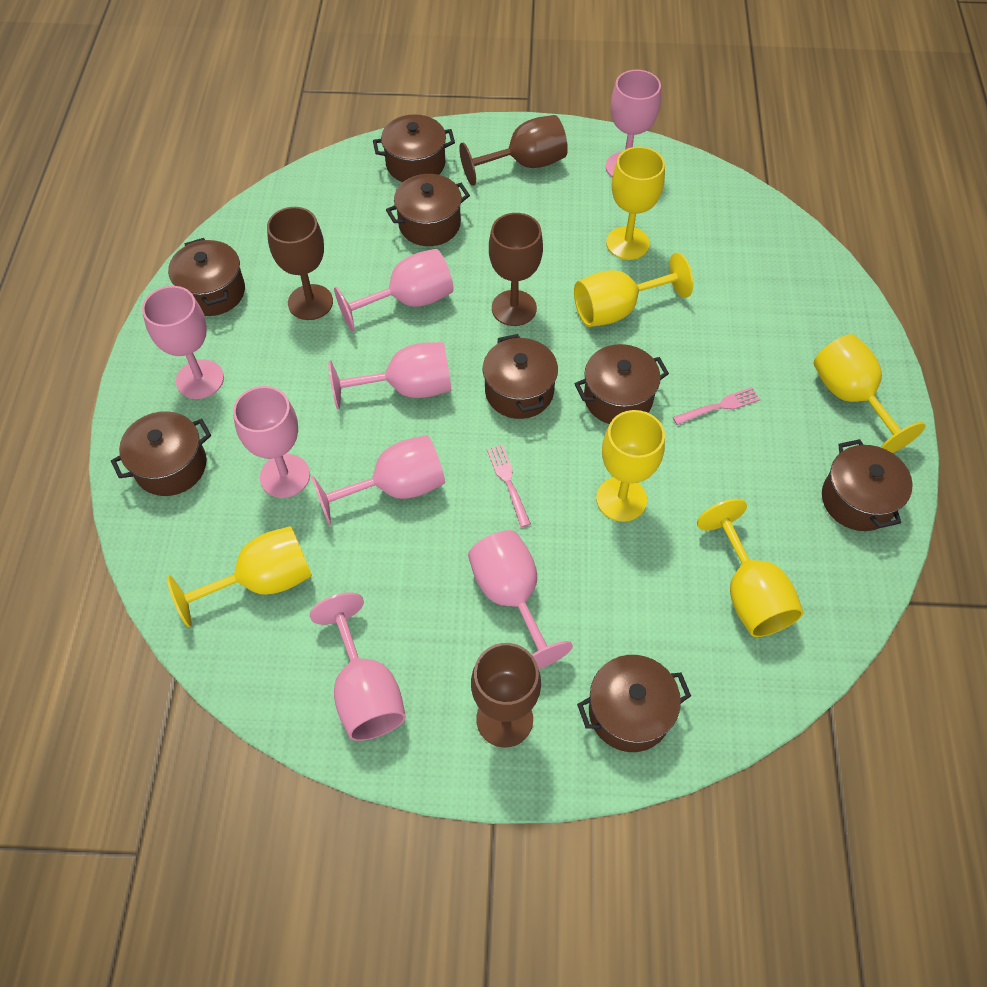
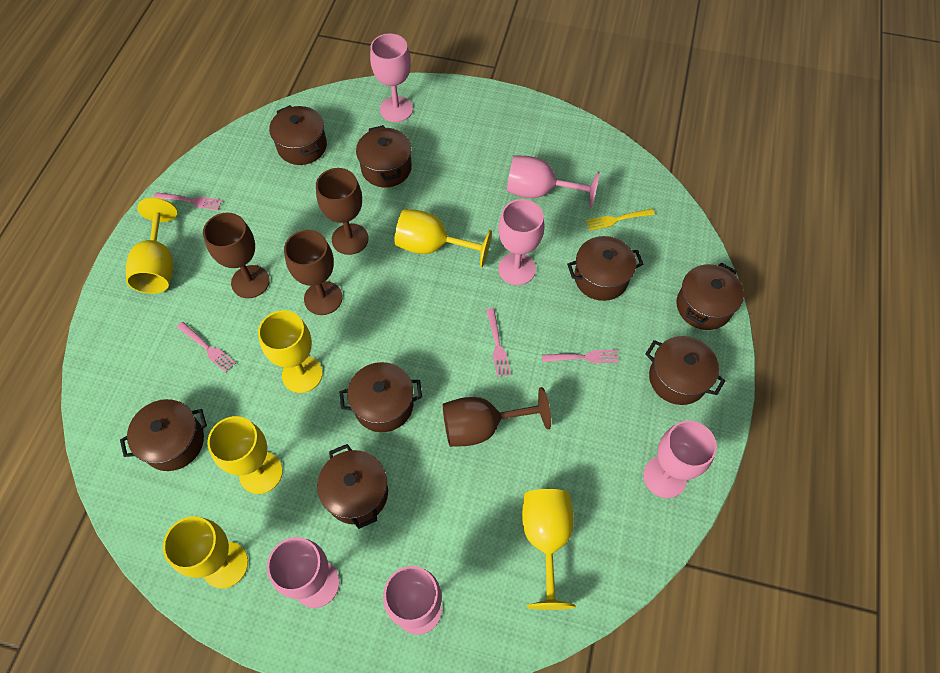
pink fork: 2 -> 4
pink goblet: 8 -> 6
yellow fork: 0 -> 1

